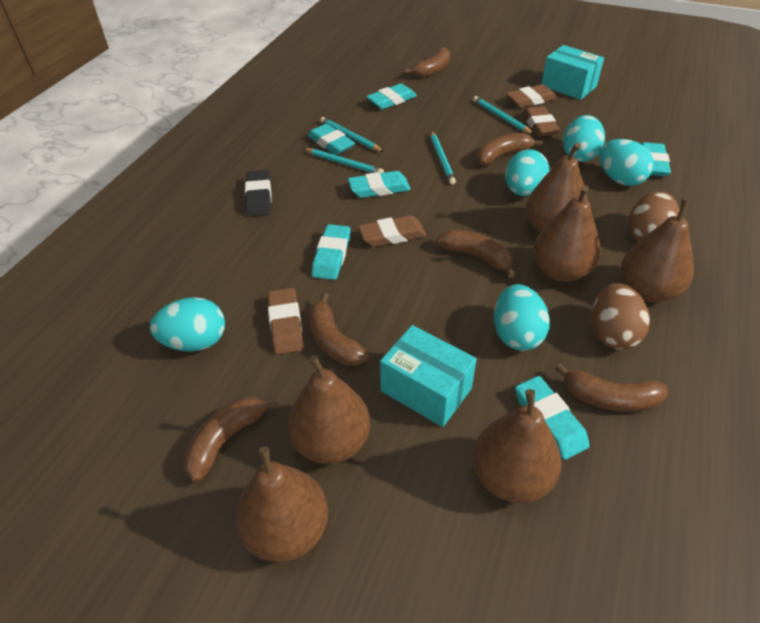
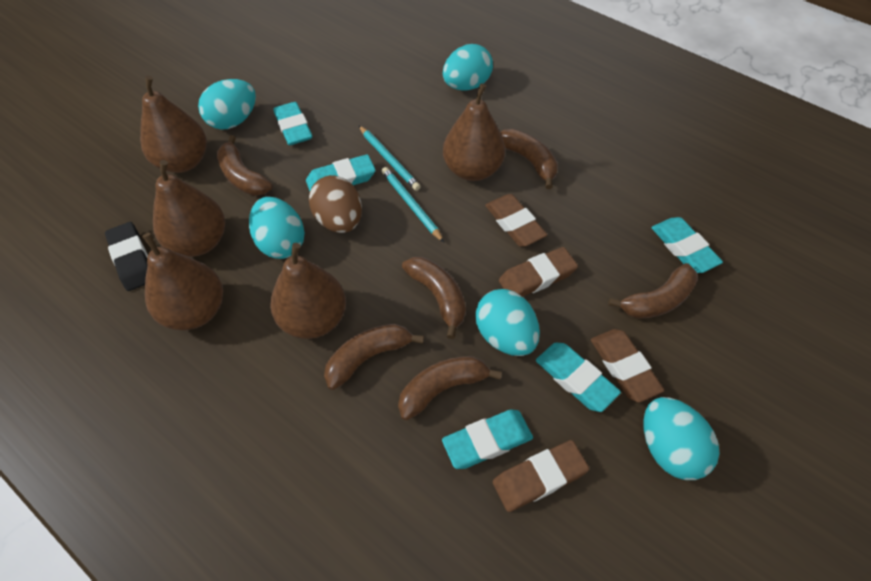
brown egg: 2 -> 1
brown pear: 6 -> 5
turquoise box: 2 -> 0
turquoise eraser: 6 -> 5
turquoise pencil: 4 -> 2

